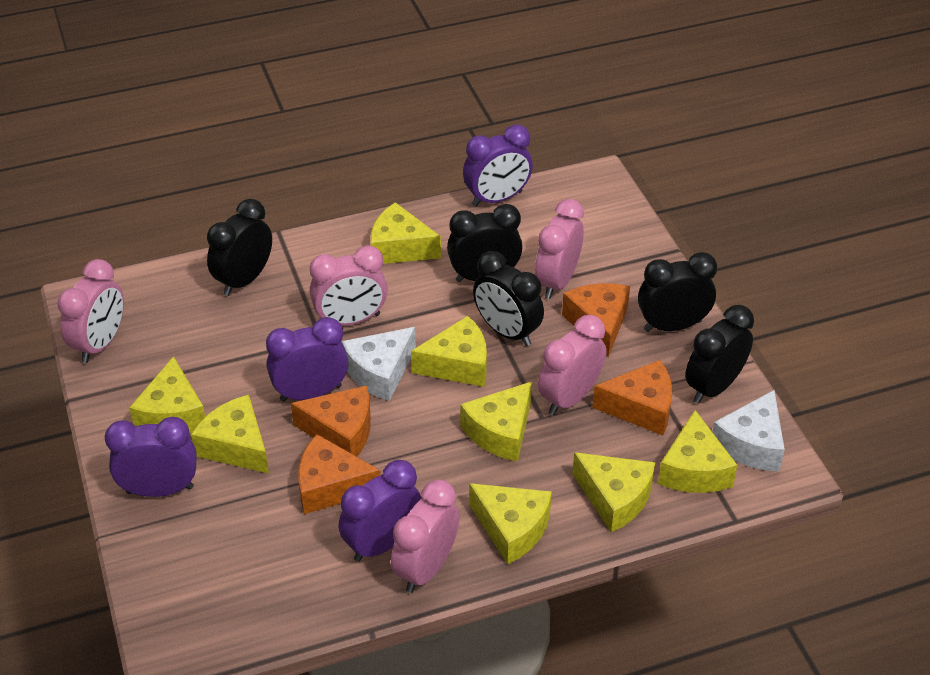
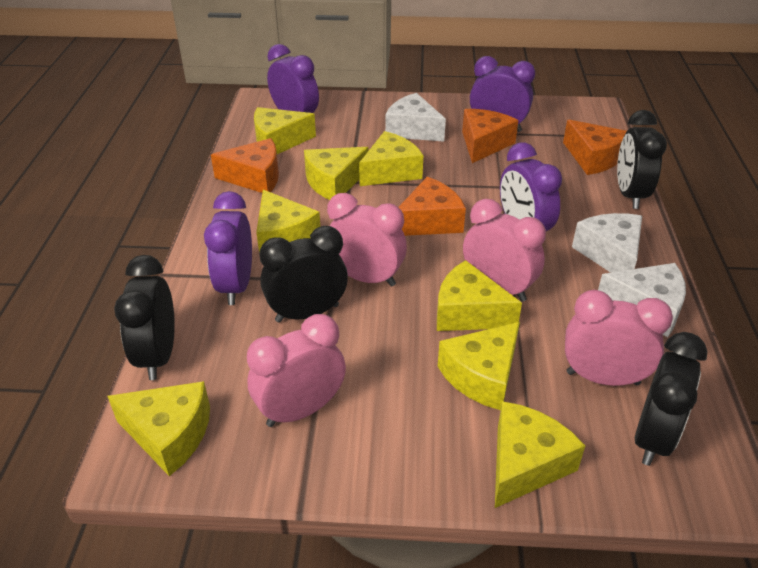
black clock: 5 -> 4
pink clock: 5 -> 4
white cheese: 2 -> 3

